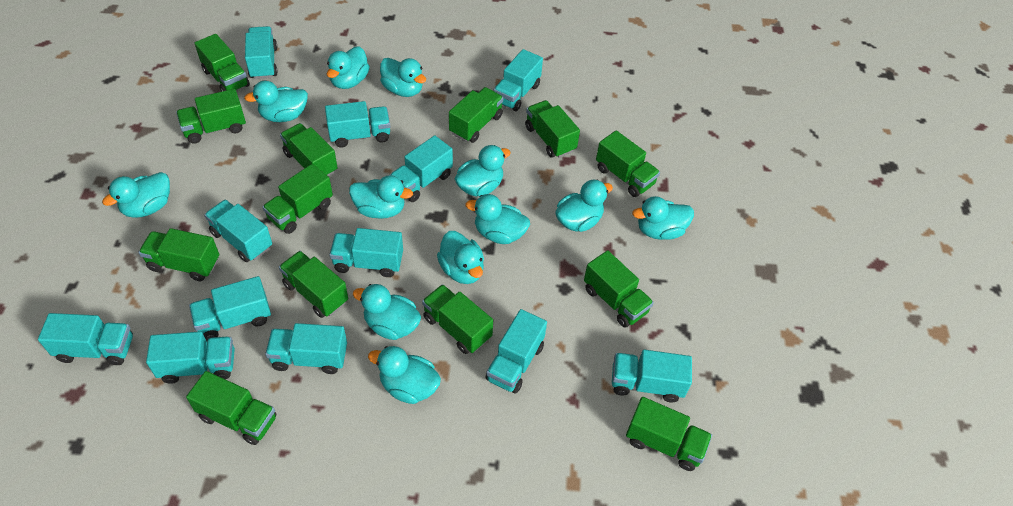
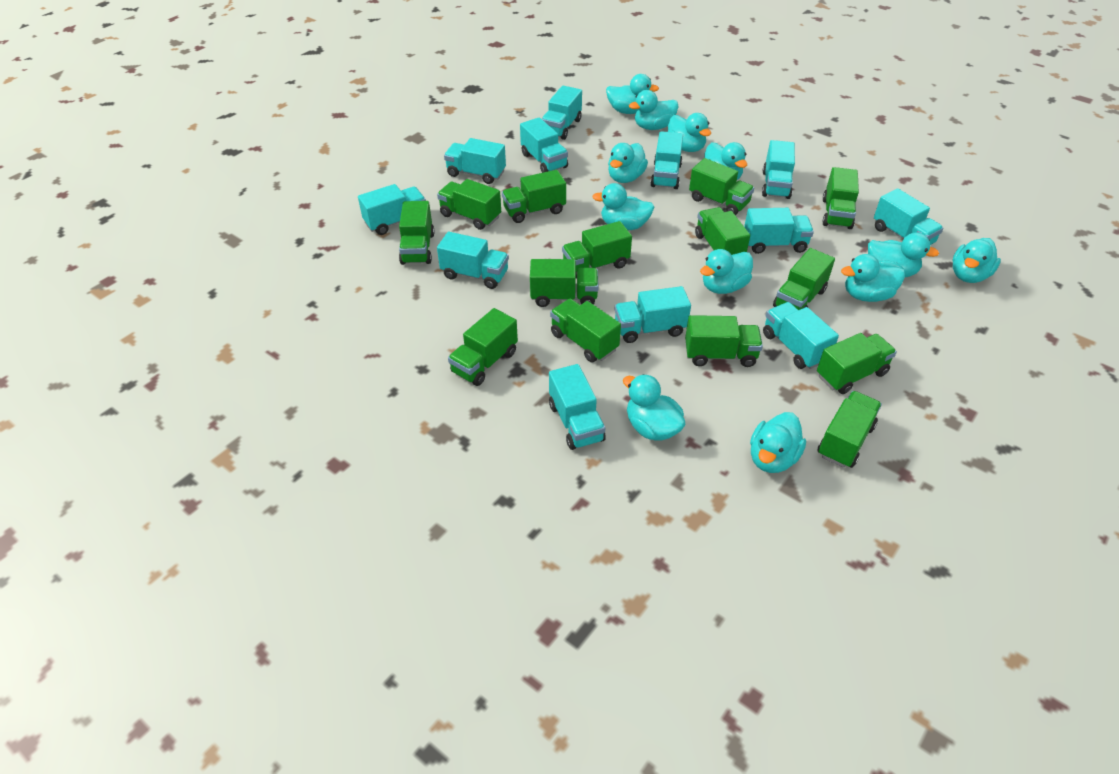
green truck: 13 -> 14

